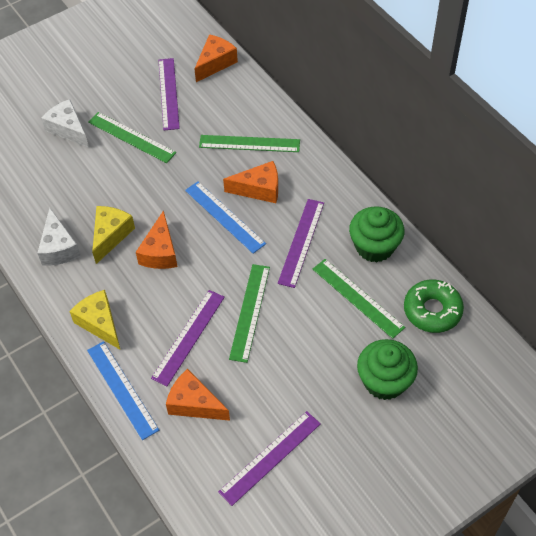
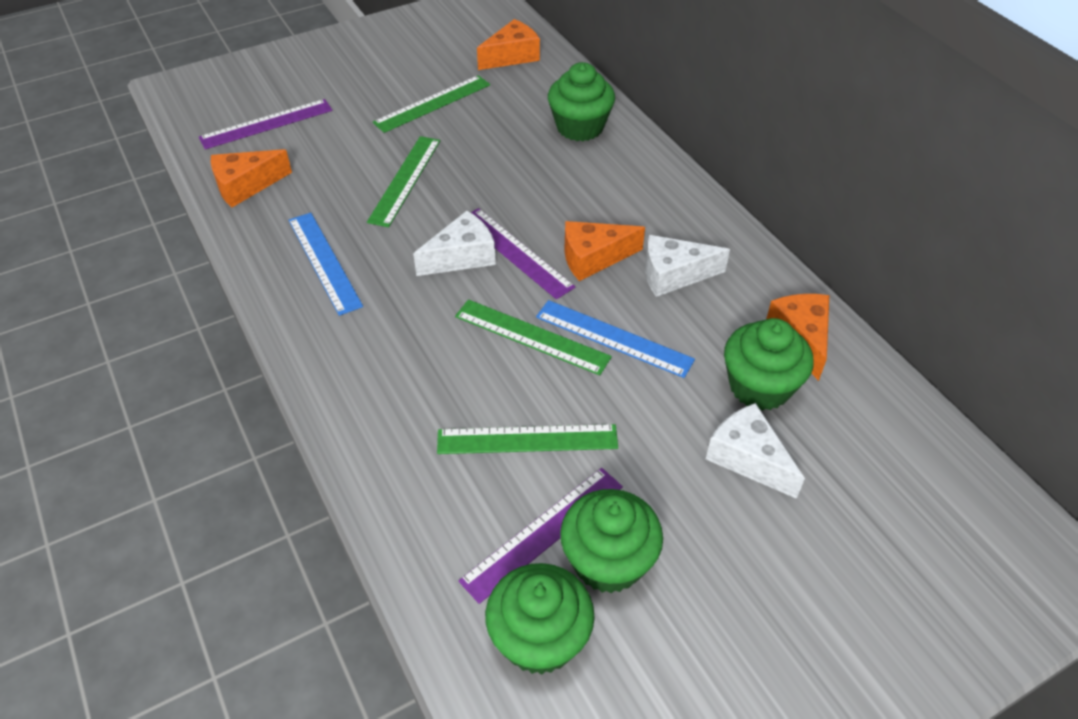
green cupcake: 2 -> 4
green donut: 1 -> 0
purple ruler: 4 -> 3
white cheese: 2 -> 3
yellow cheese: 2 -> 0

